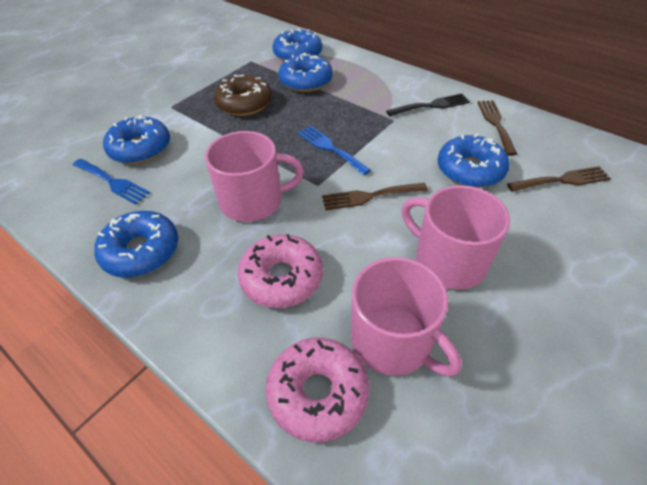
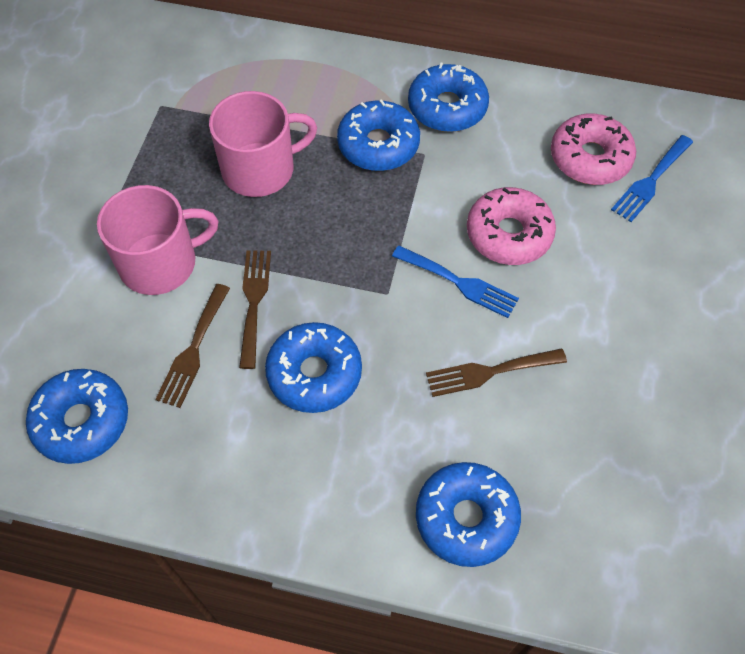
black fork: 1 -> 0
brown donut: 1 -> 0
pink mug: 3 -> 2

